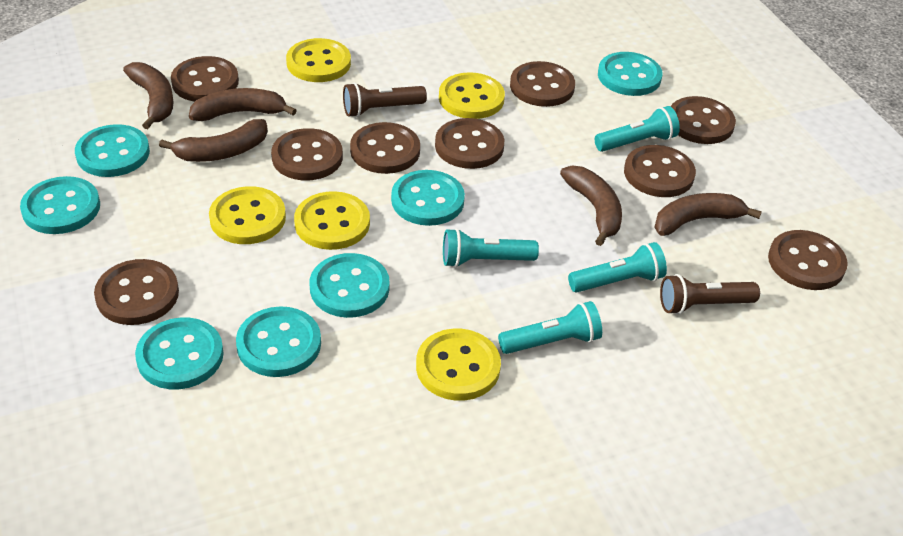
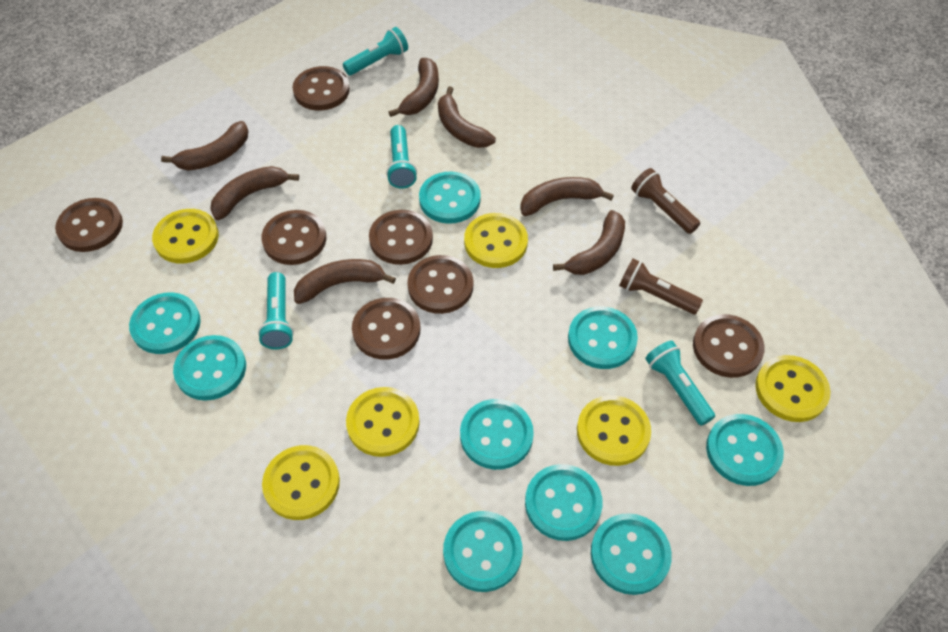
brown banana: 5 -> 7
brown button: 9 -> 7
turquoise button: 7 -> 9
yellow button: 5 -> 6

